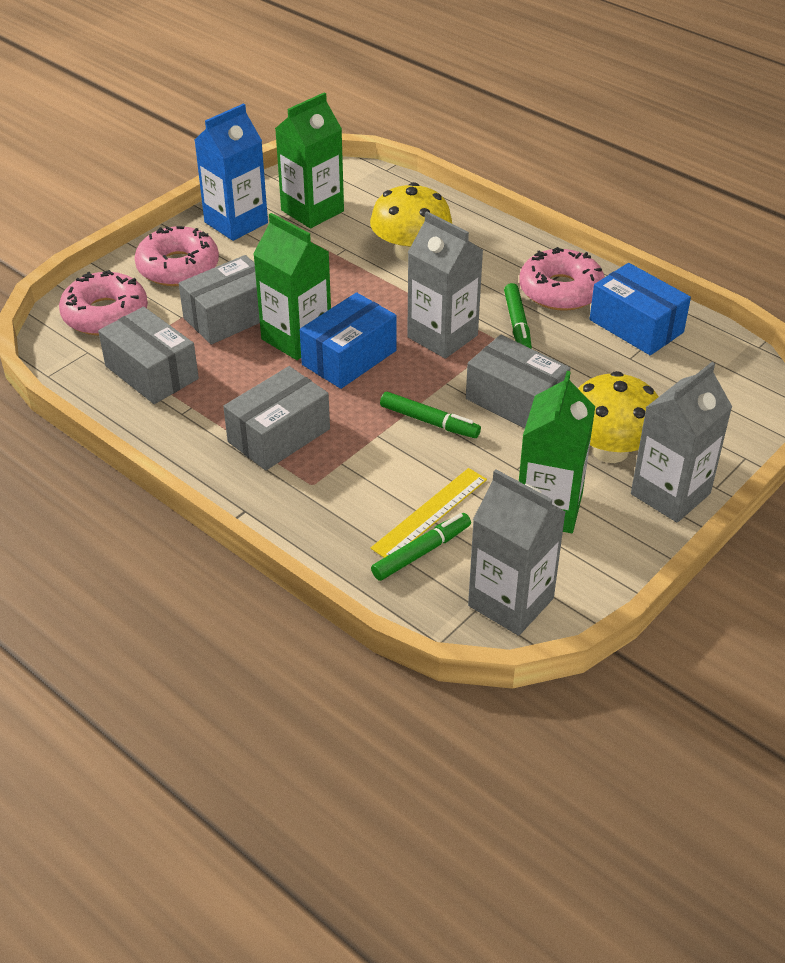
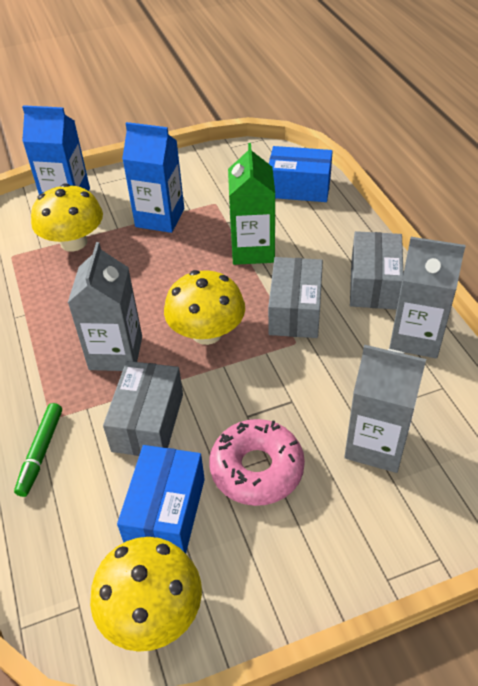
blue carton: 1 -> 2
green carton: 3 -> 1
green marker: 3 -> 1
grey box: 4 -> 3
pink donut: 3 -> 1
yellow mushroom: 2 -> 3
yellow ruler: 1 -> 0

